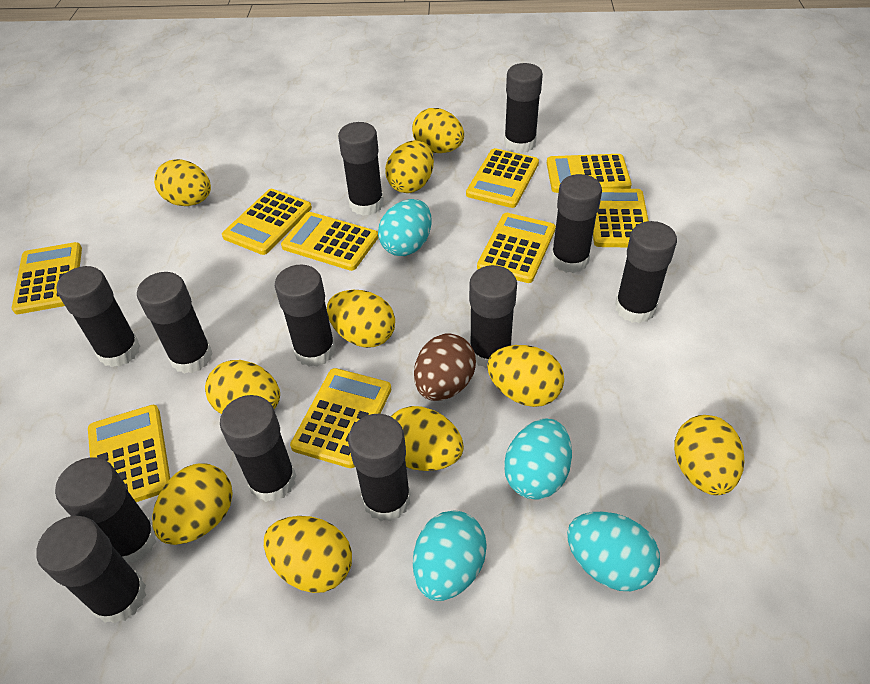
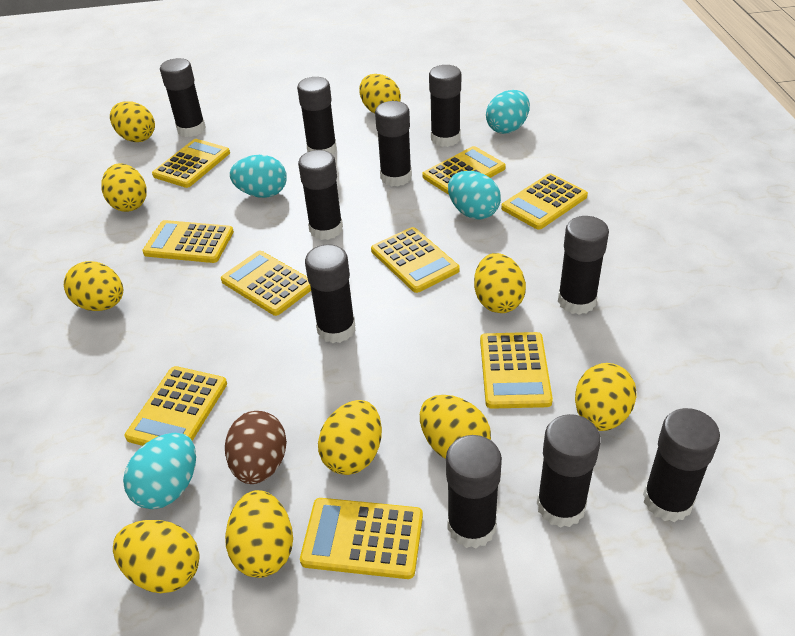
black glue stick: 12 -> 10

